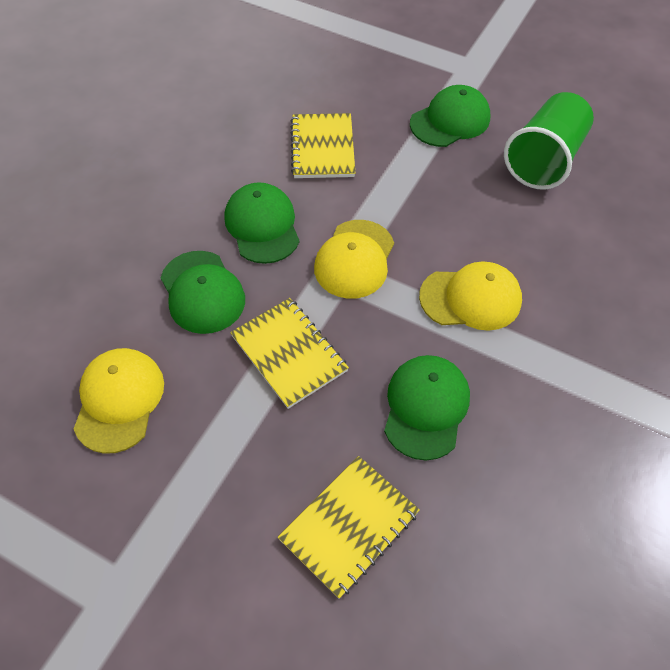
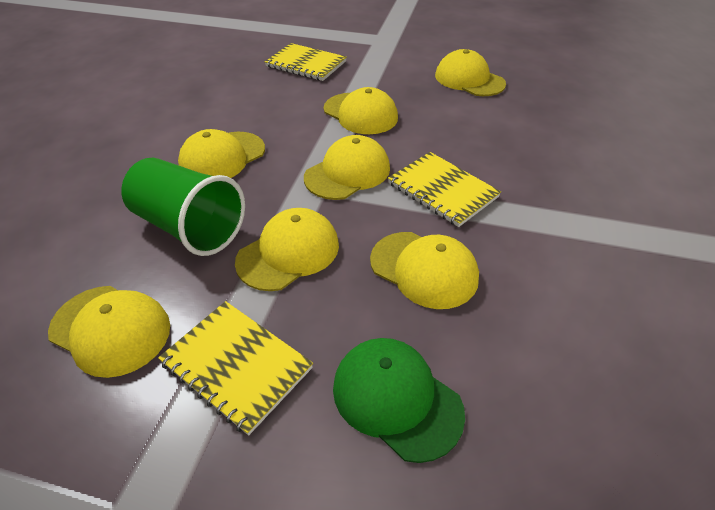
green cap: 4 -> 1
yellow cap: 3 -> 7

